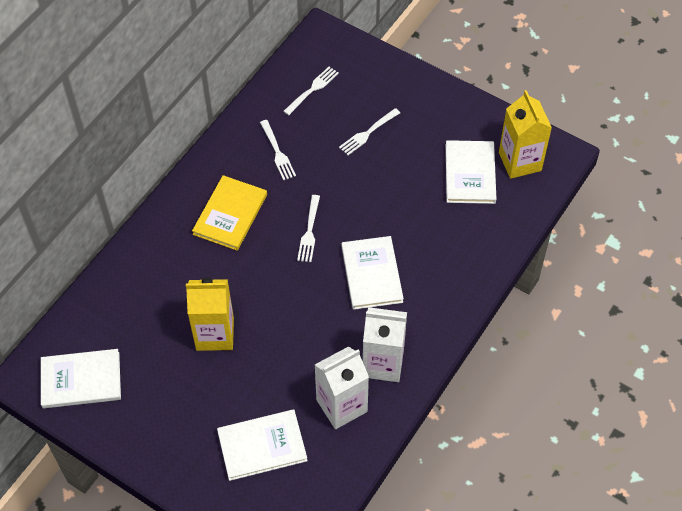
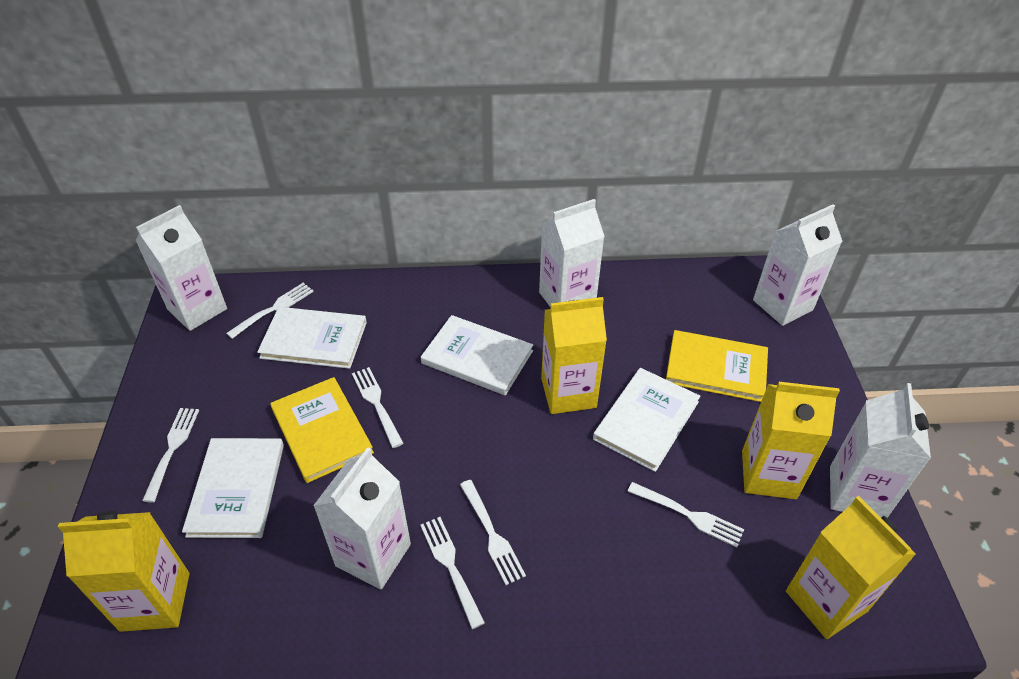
white carton: 2 -> 5
white fork: 4 -> 6
yellow book: 1 -> 2
yellow carton: 2 -> 4

